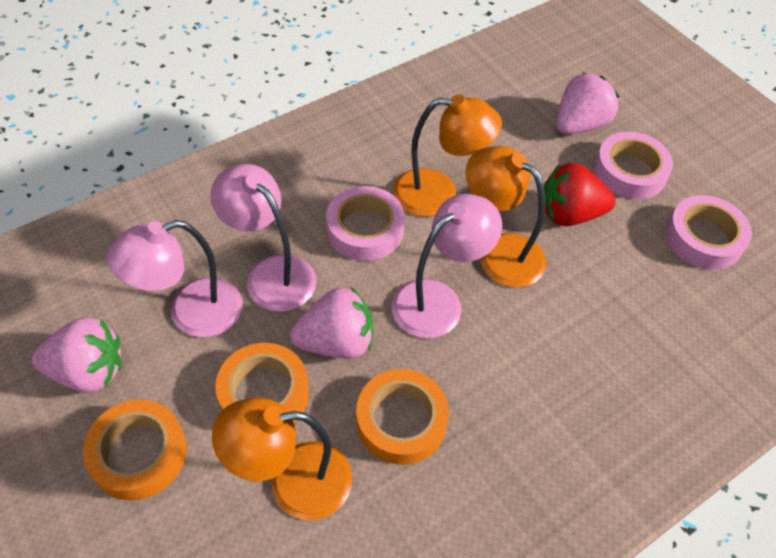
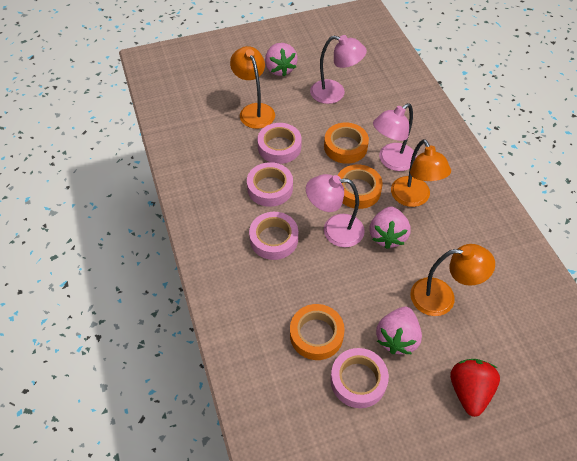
pink tape: 3 -> 4

